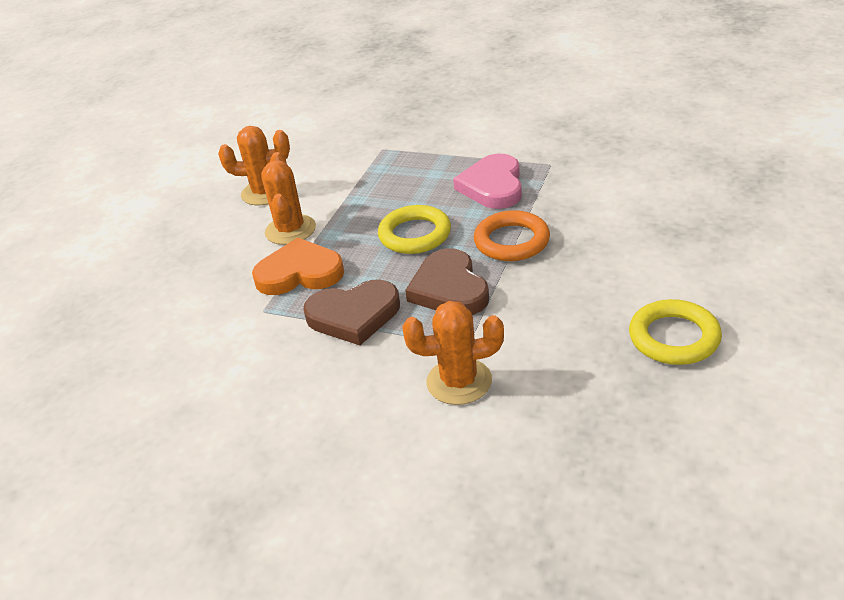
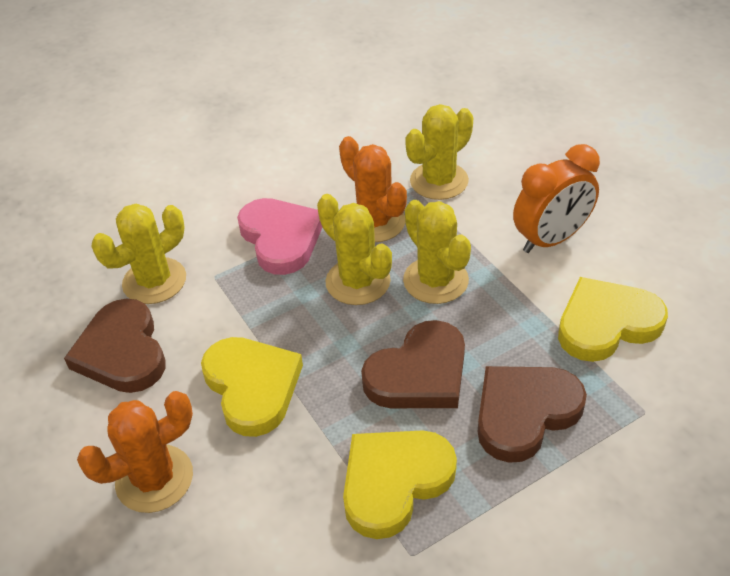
brown heart: 2 -> 3
orange cactus: 3 -> 2
orange clock: 0 -> 1
orange heart: 1 -> 0
orange ring: 1 -> 0
yellow cactus: 0 -> 4
yellow heart: 0 -> 3
yellow ring: 2 -> 0

